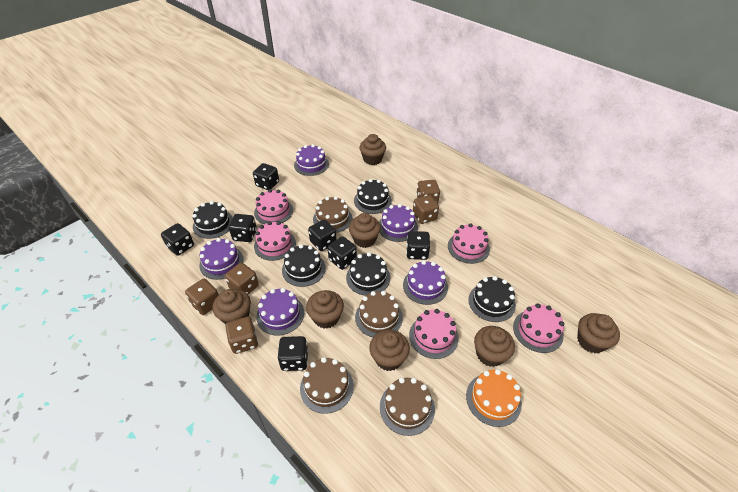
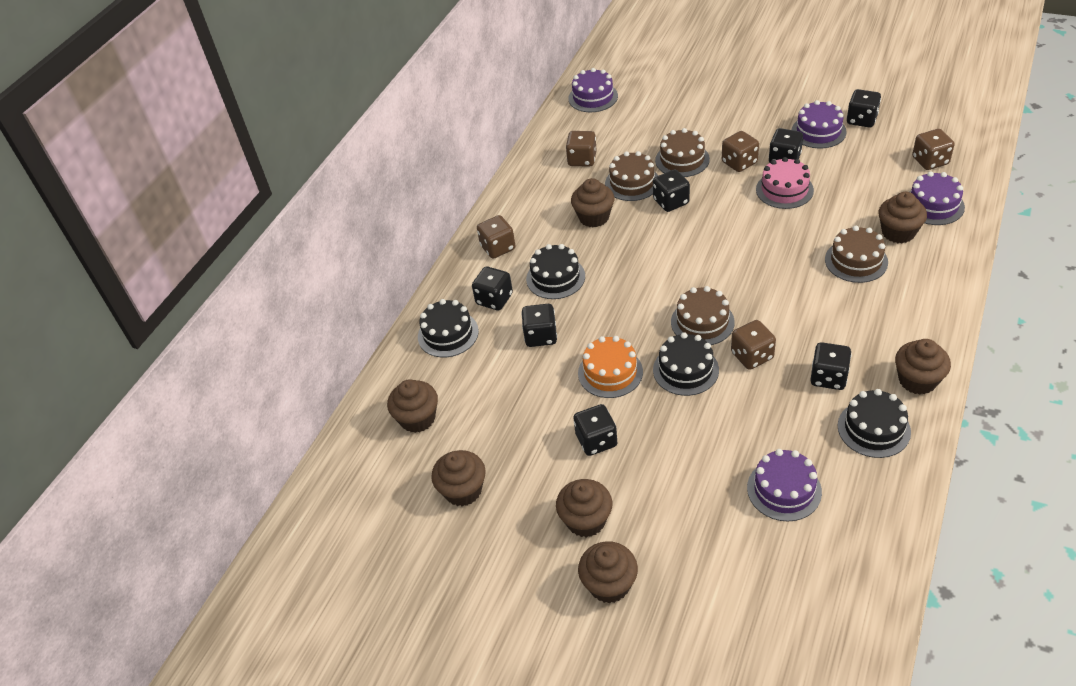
black cake: 5 -> 4
pink cake: 5 -> 1
purple cake: 5 -> 4

